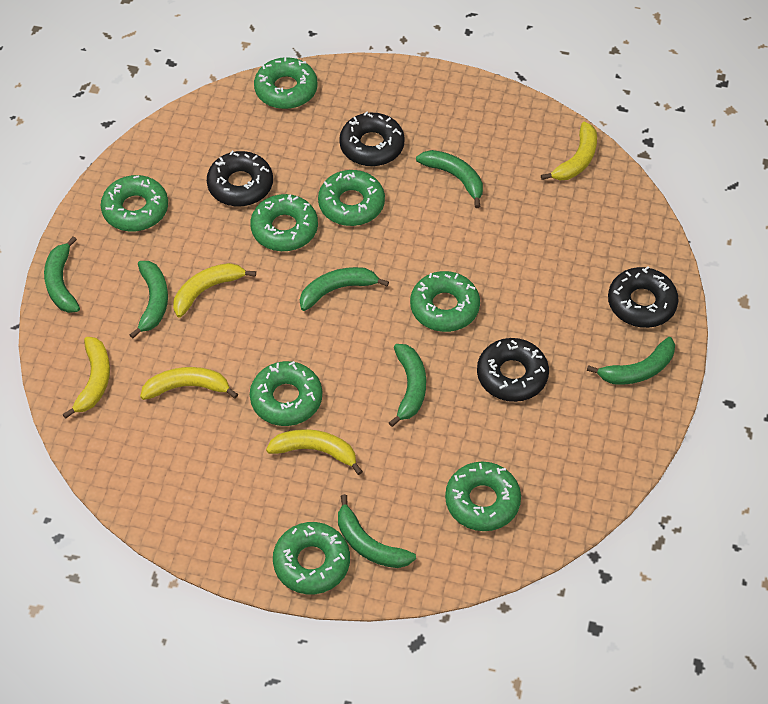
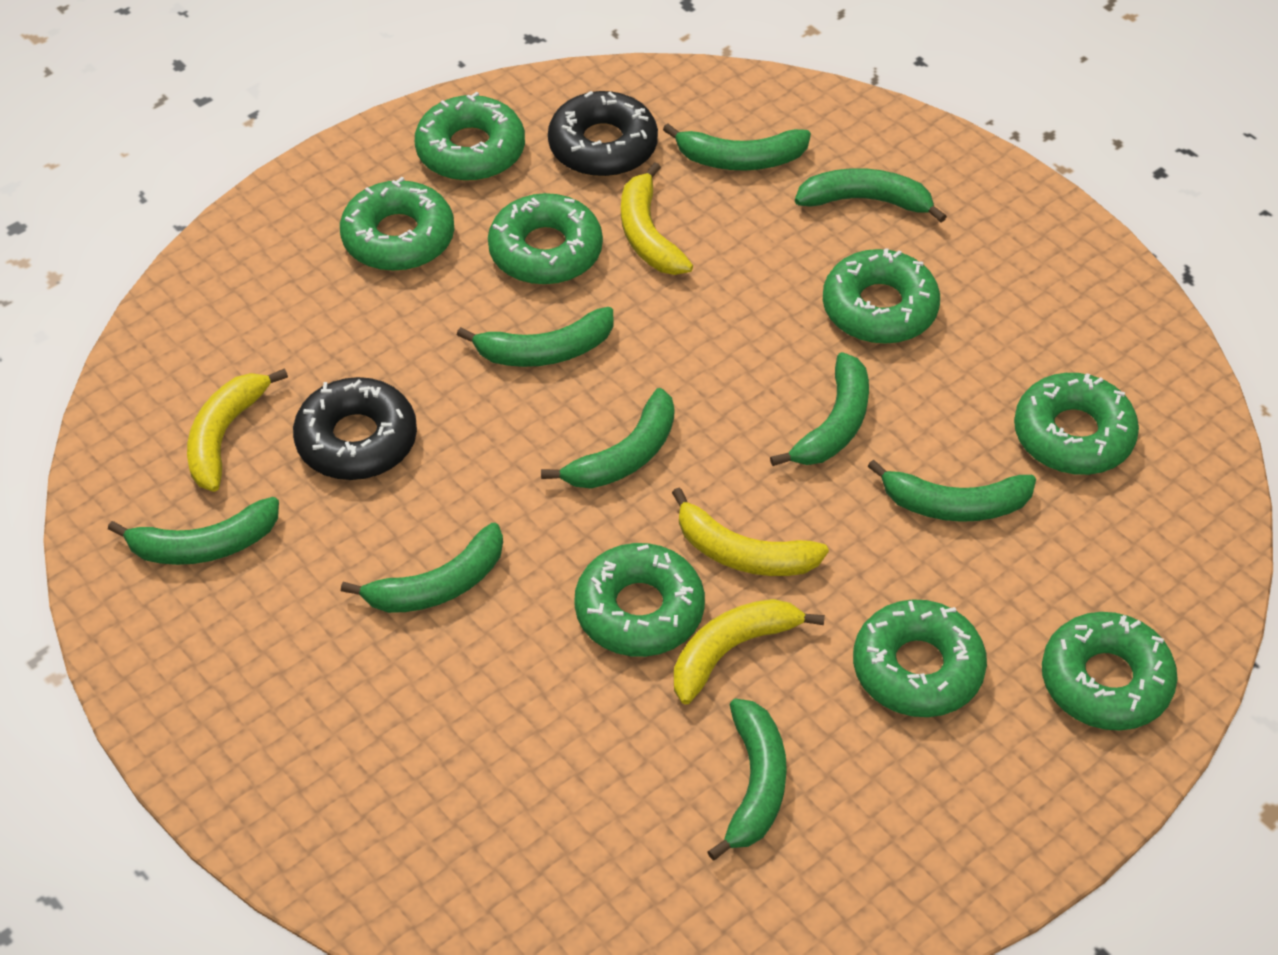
black donut: 4 -> 2
green banana: 7 -> 9
yellow banana: 5 -> 4

